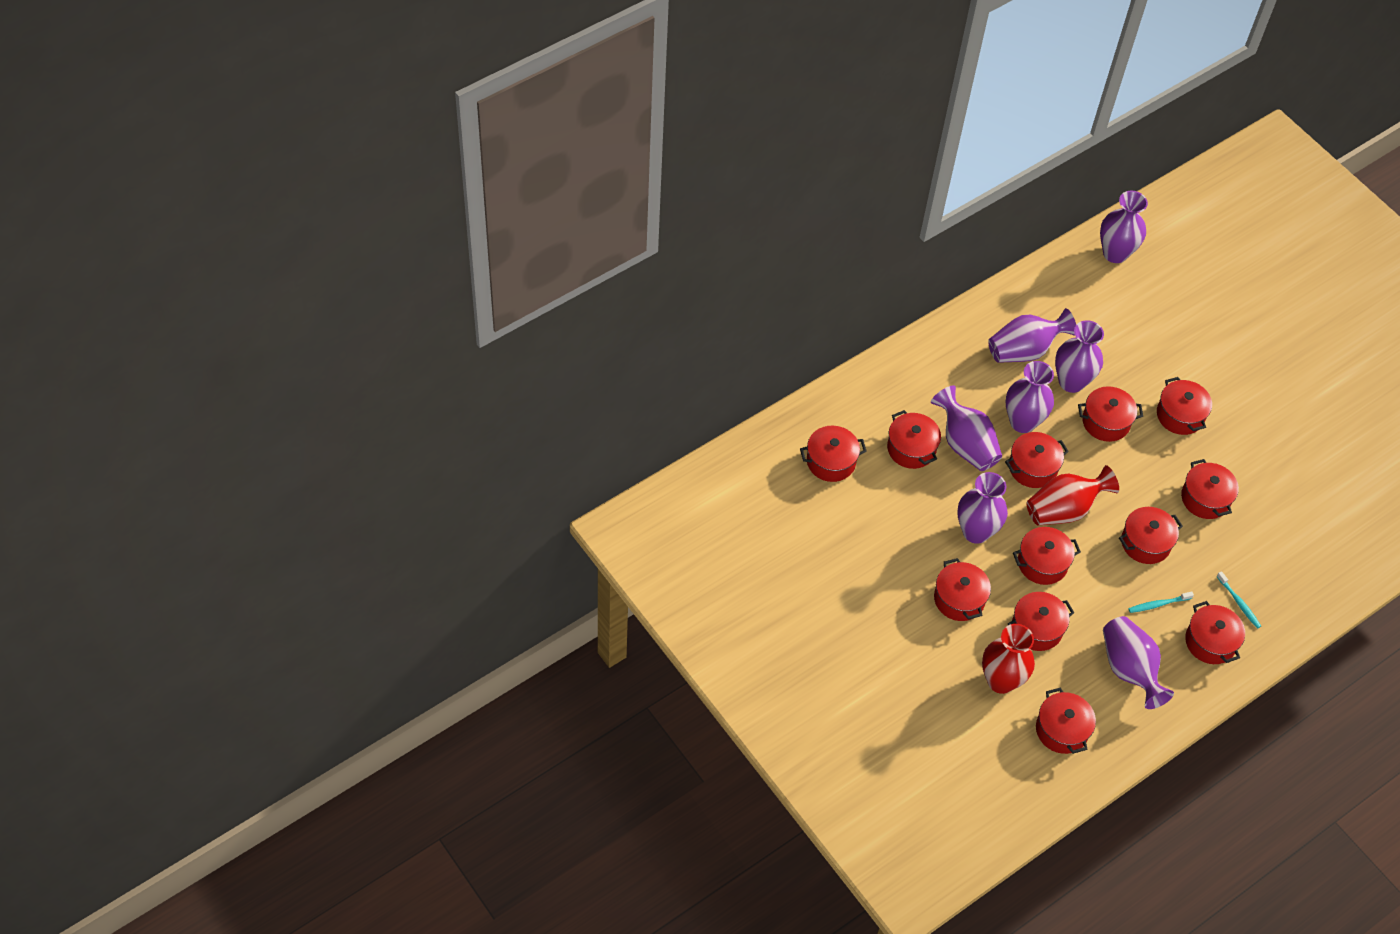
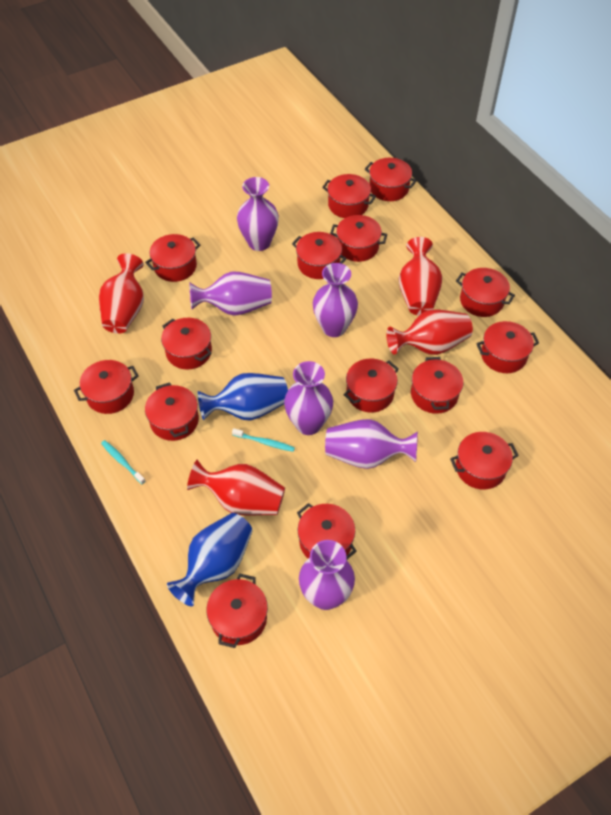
blue vase: 0 -> 2
purple vase: 7 -> 6
red pot: 12 -> 15
red vase: 2 -> 4

